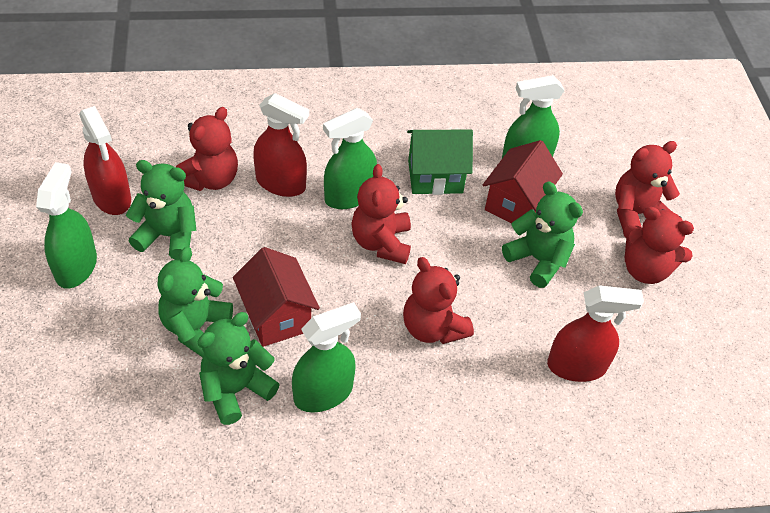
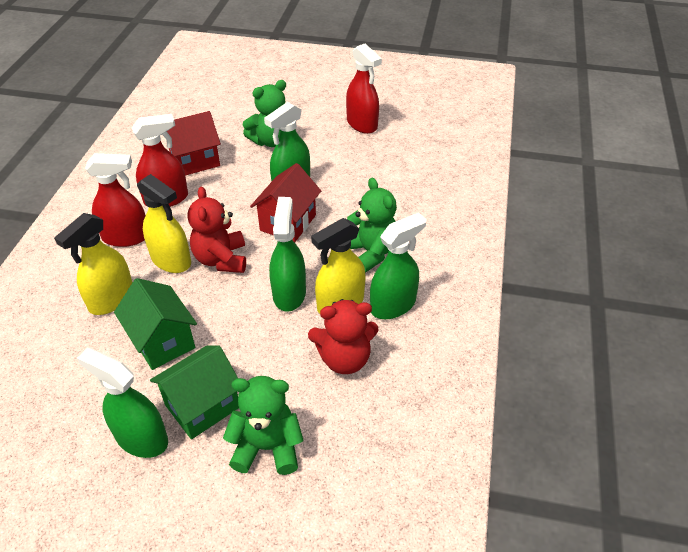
green house: 1 -> 2
green teddy bear: 4 -> 3
red teddy bear: 5 -> 2
yellow spray bottle: 0 -> 3

